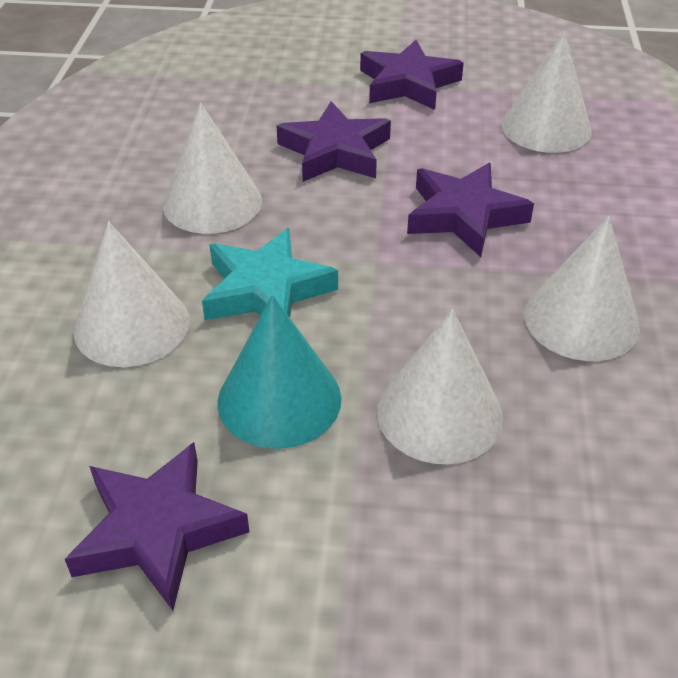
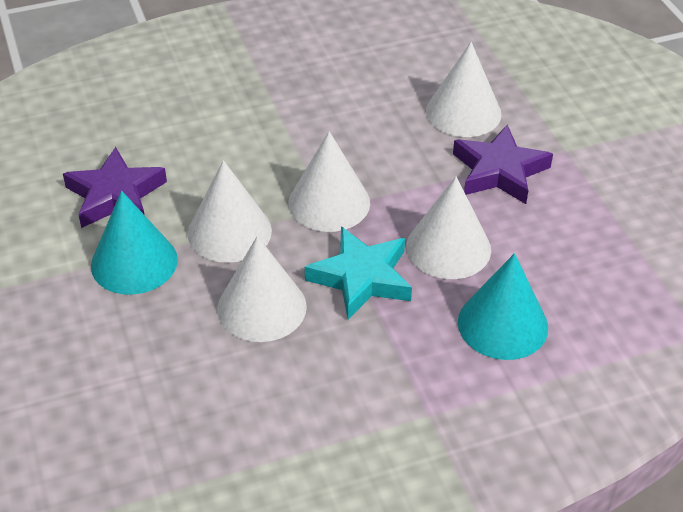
purple star: 4 -> 2
turquoise cone: 1 -> 2

